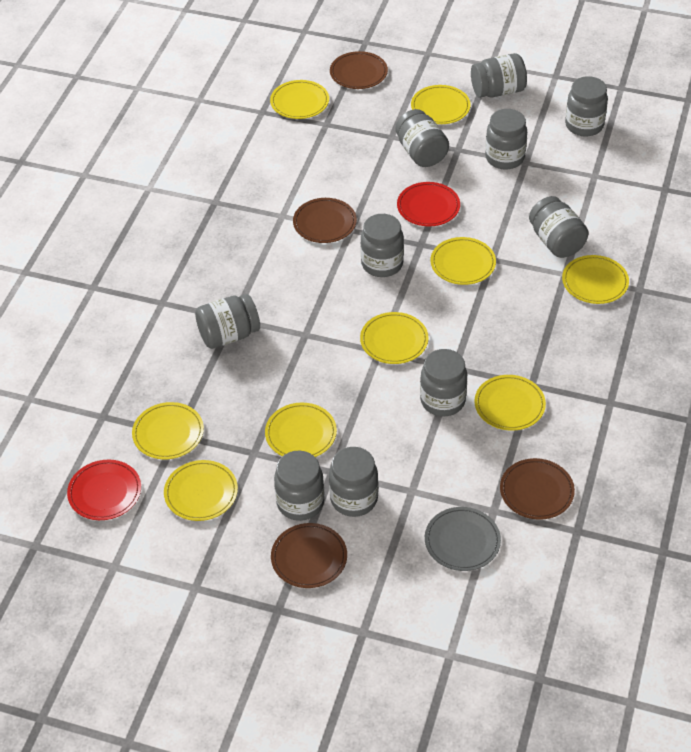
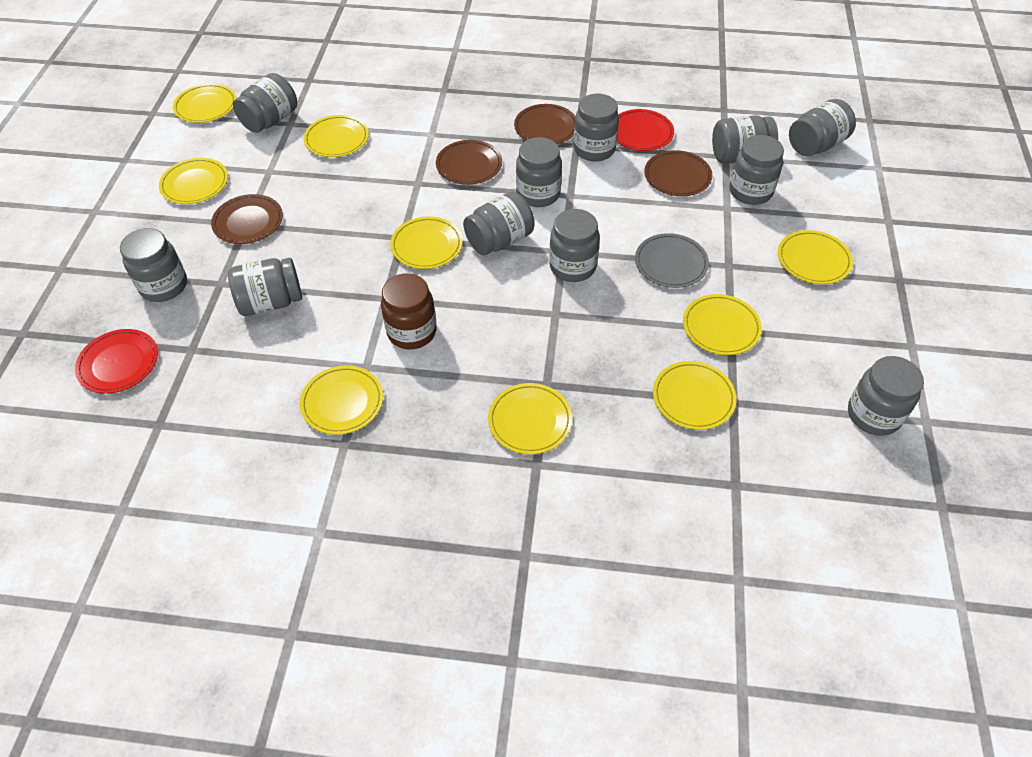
brown jar: 0 -> 1
grey jar: 10 -> 11

